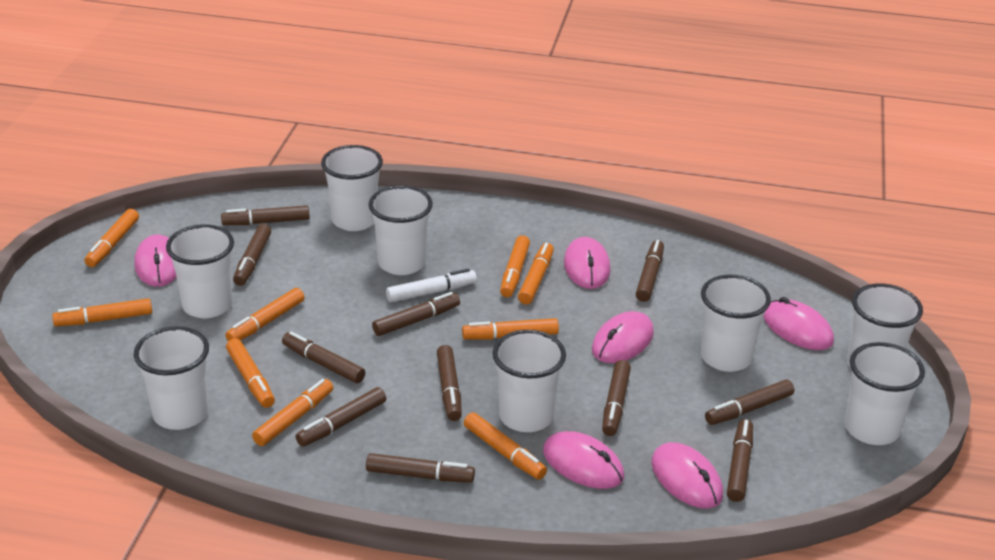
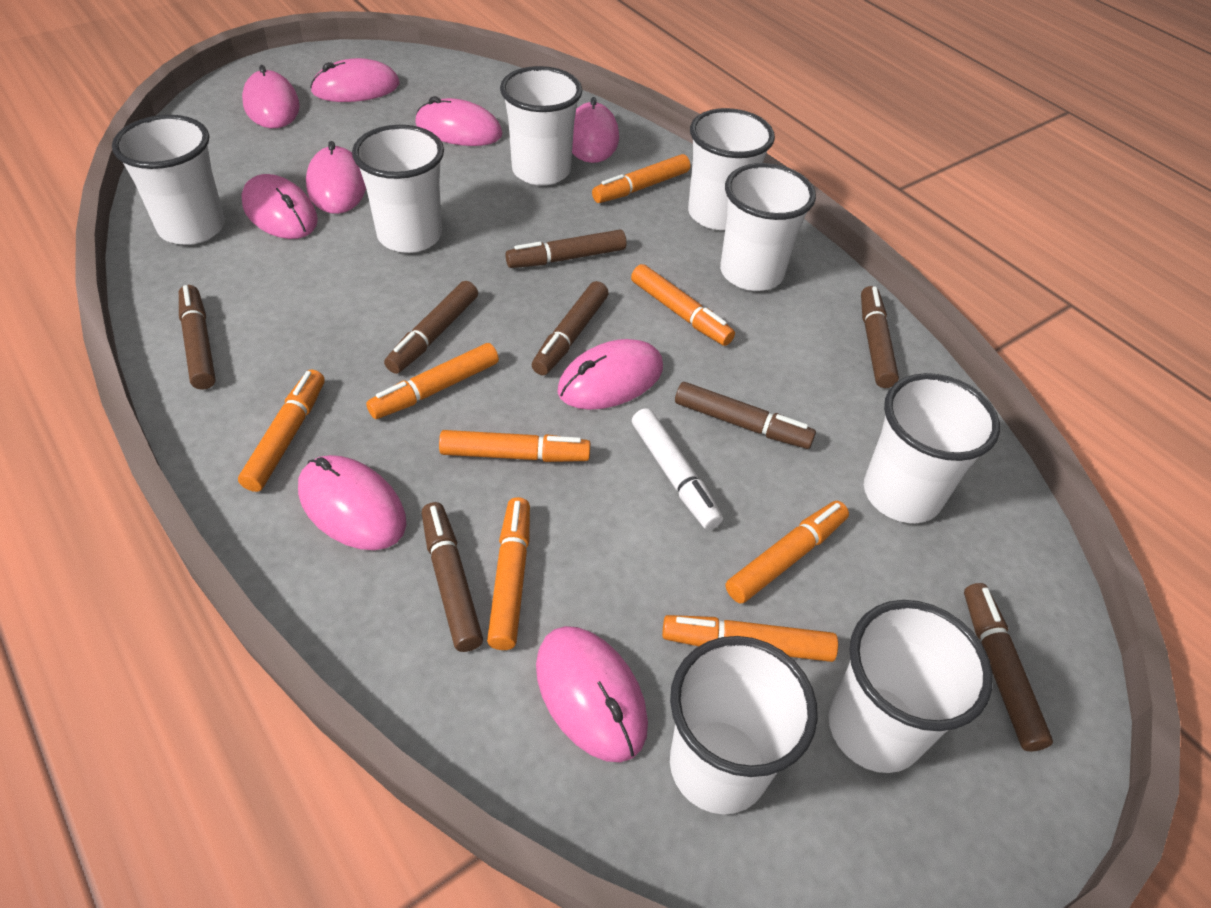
brown marker: 11 -> 8
orange marker: 9 -> 8
pink mouse: 6 -> 9

